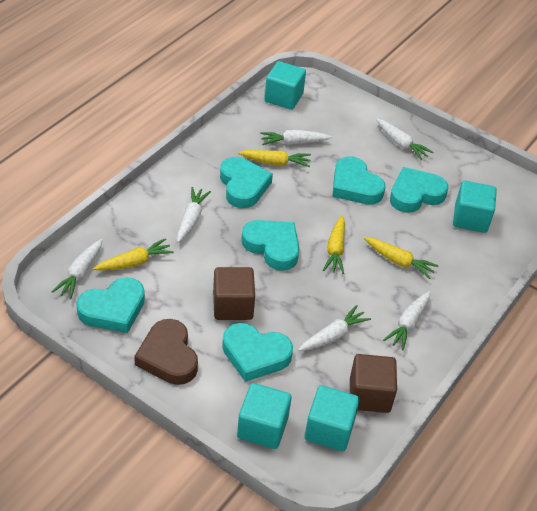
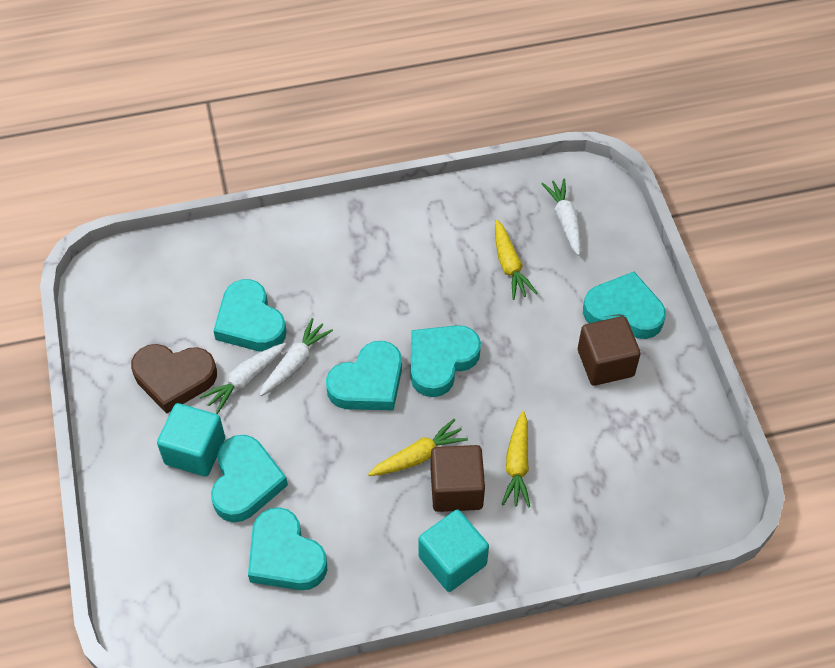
turquoise cube: 4 -> 2
white carrot: 6 -> 3
yellow carrot: 4 -> 3

